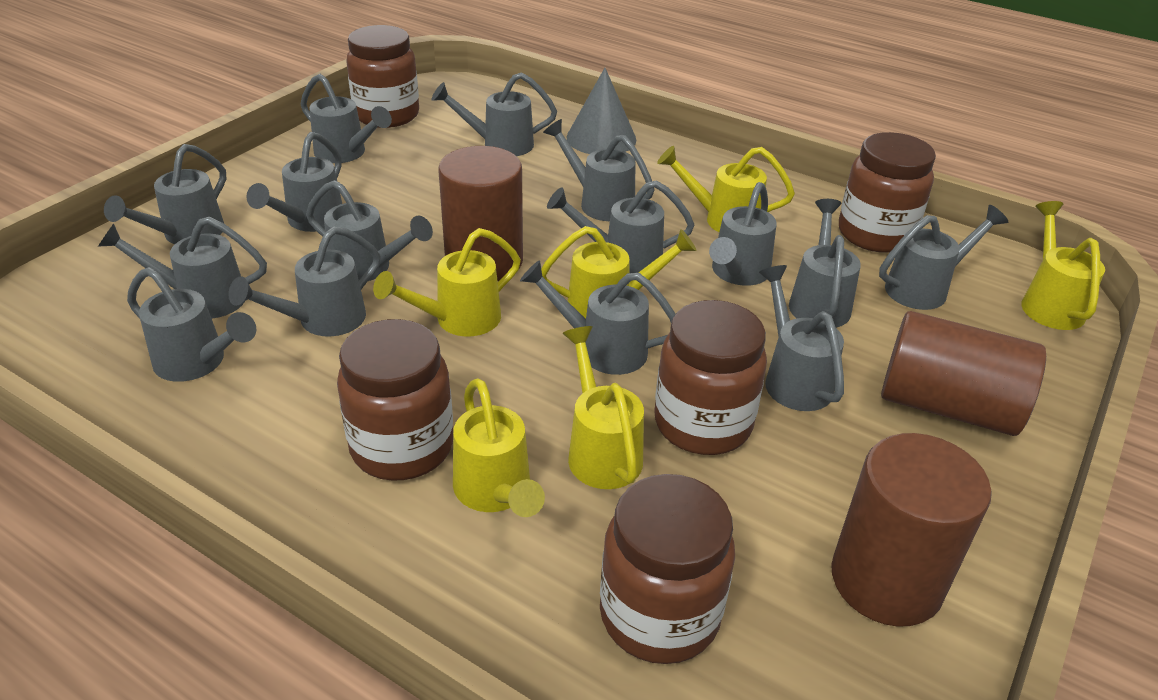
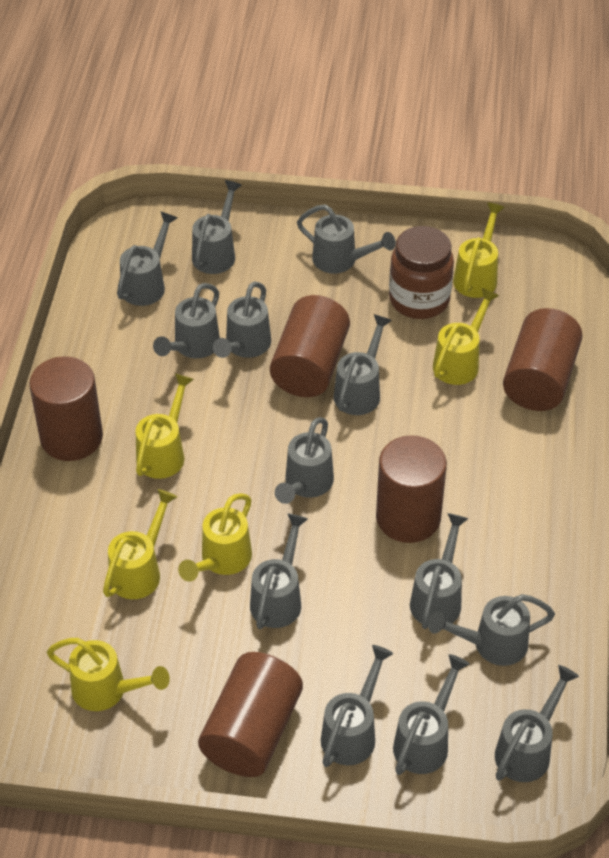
brown cylinder: 3 -> 5
brown jar: 5 -> 1
grey cone: 1 -> 0
grey watering can: 15 -> 13

